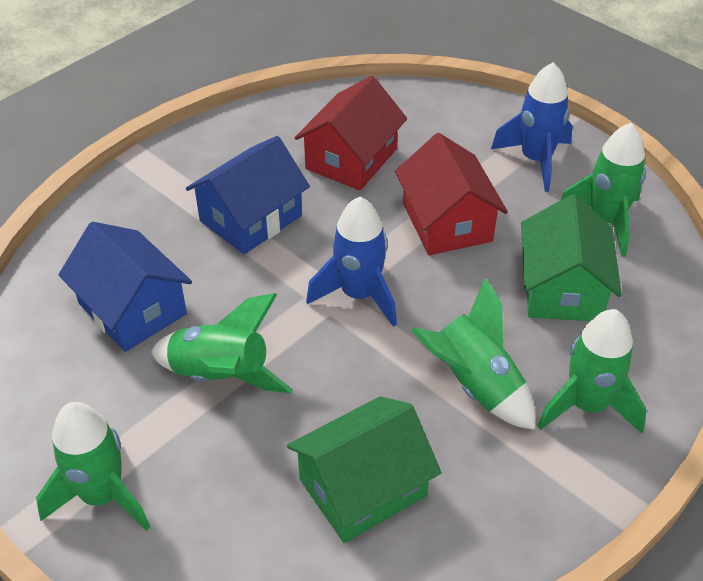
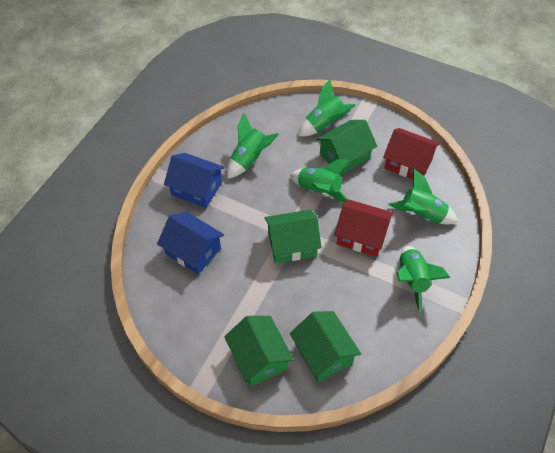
blue rocket: 2 -> 0
green house: 2 -> 4

